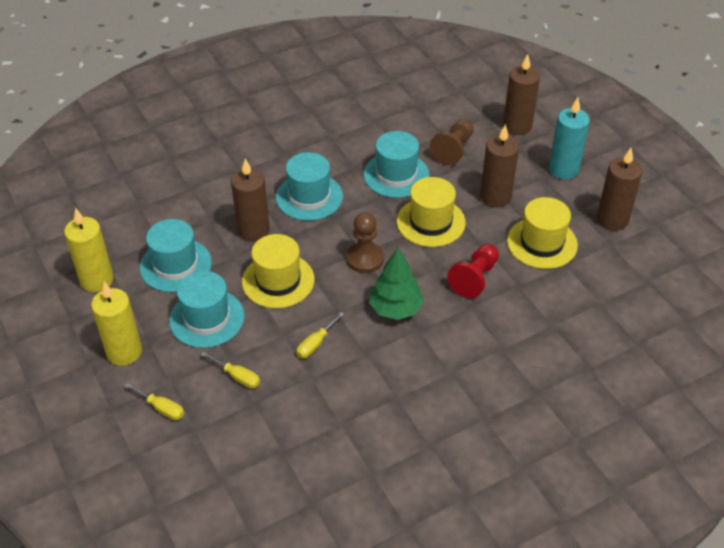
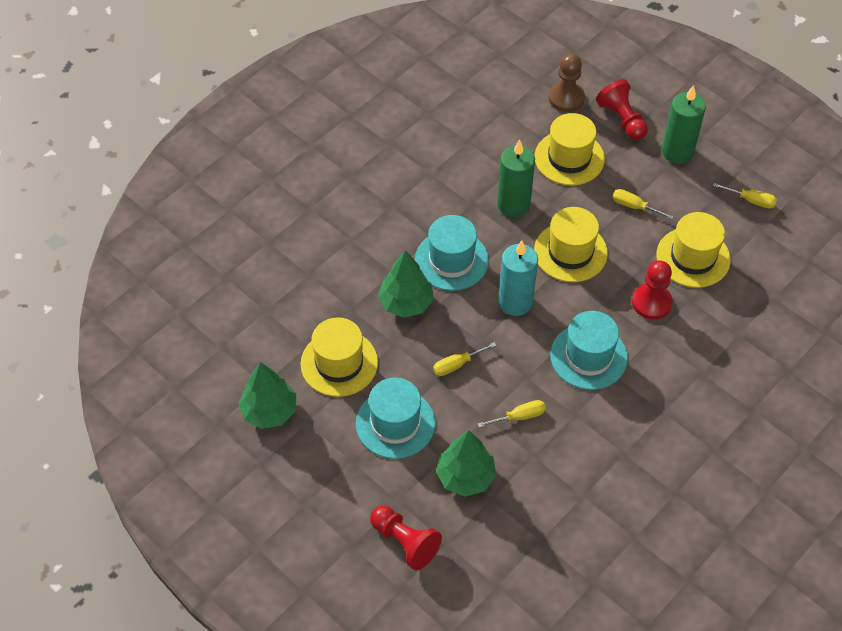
brown candle: 4 -> 0
brown pawn: 2 -> 1
green candle: 0 -> 2
green tree: 1 -> 3
red pawn: 1 -> 3
turquoise hat: 4 -> 3
yellow candle: 2 -> 0
yellow hat: 3 -> 4
yellow screwdriver: 3 -> 4

